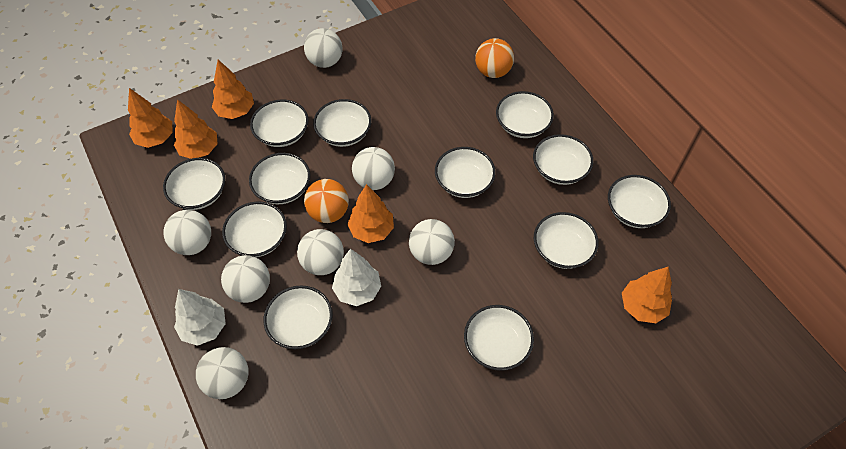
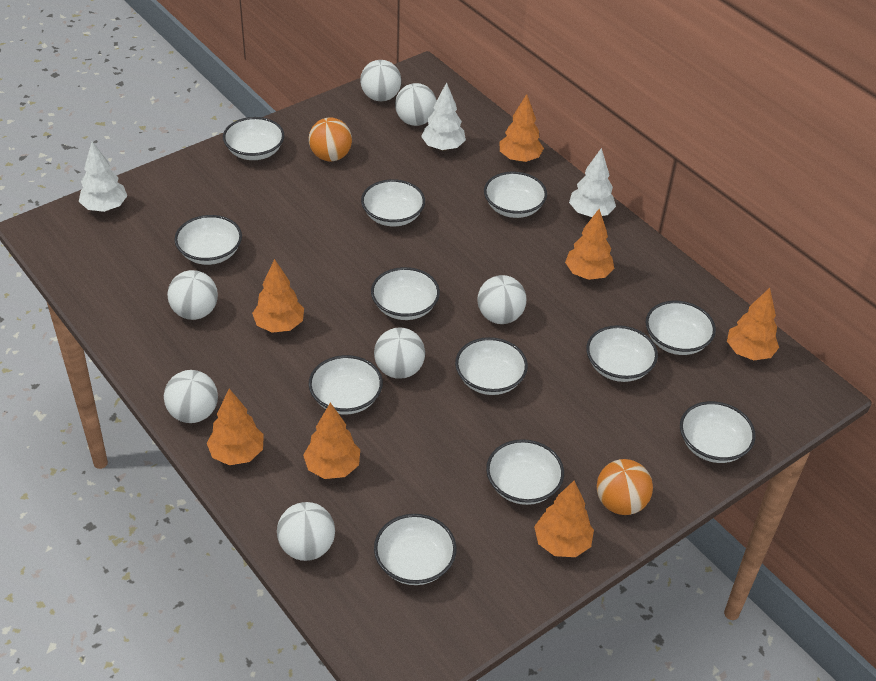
orange tree: 5 -> 7
white tree: 2 -> 3

